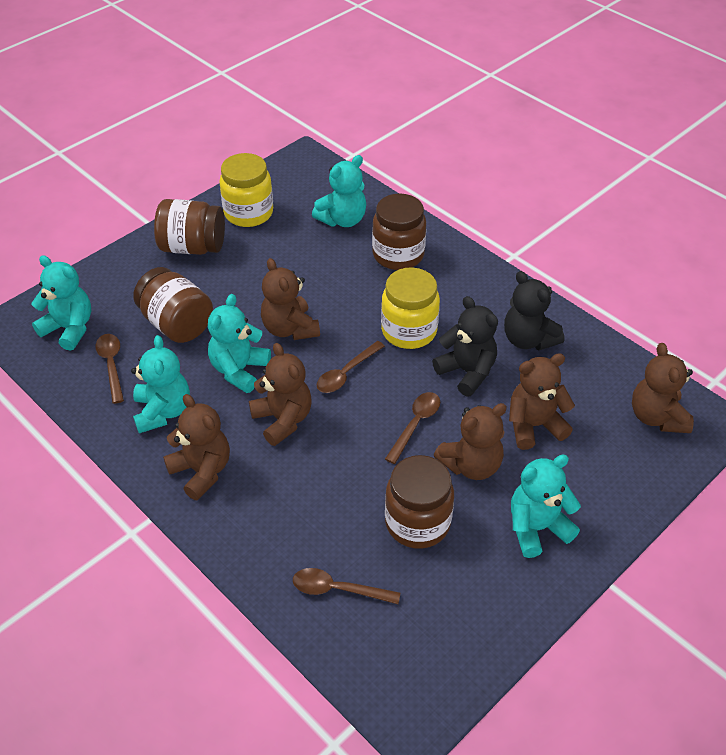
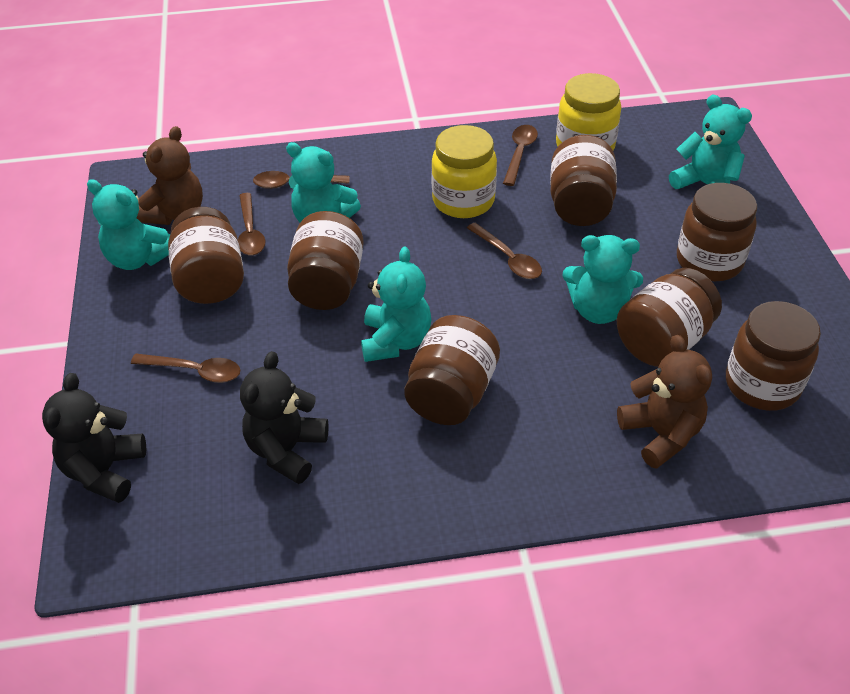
brown jar: 4 -> 7
brown spoon: 4 -> 5
brown teddy bear: 6 -> 2

